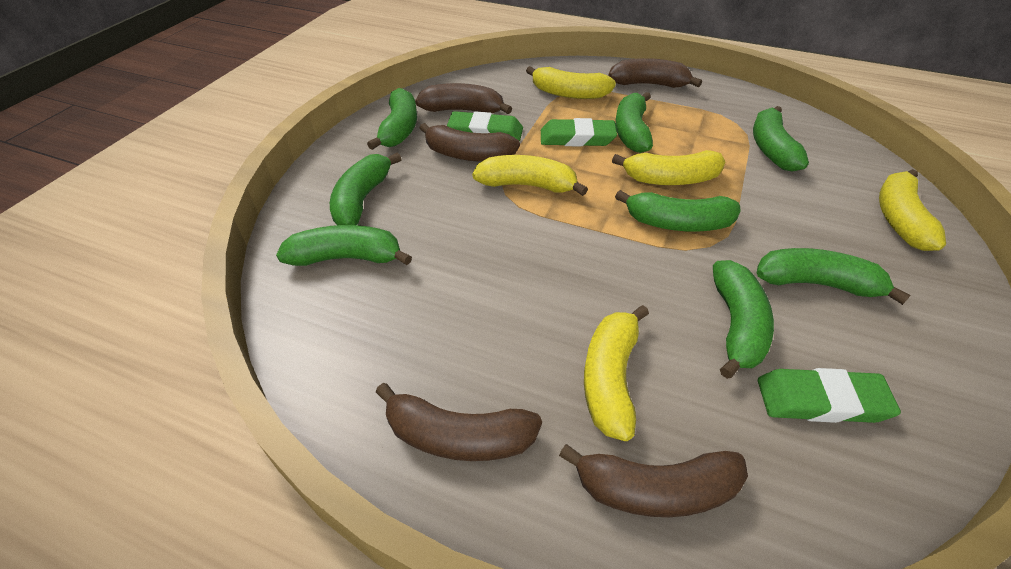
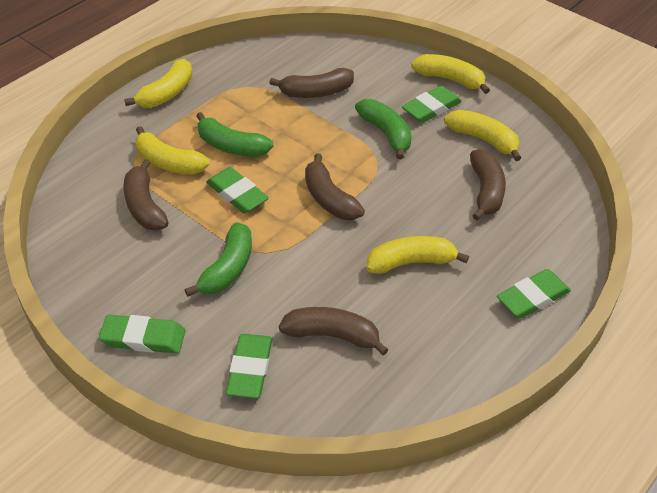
green banana: 8 -> 3
green eraser: 3 -> 5

